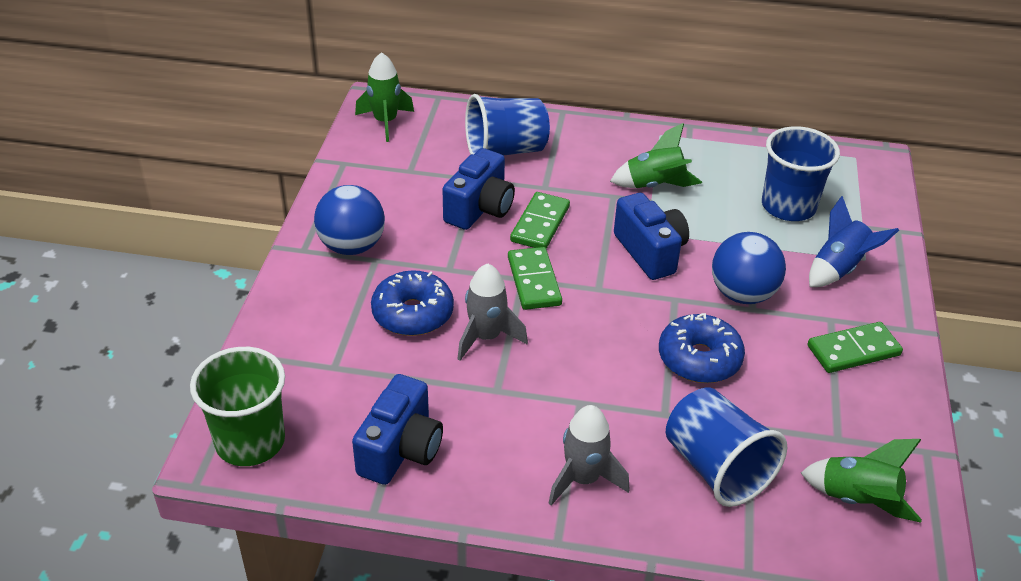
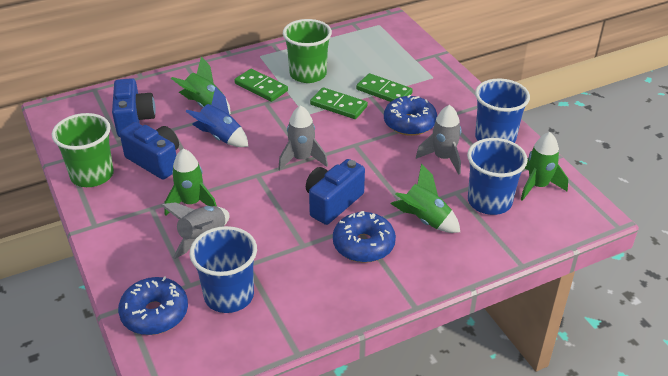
blue ball: 2 -> 0
blue donut: 2 -> 3
green cup: 1 -> 2
green rocket: 3 -> 4
grey rocket: 2 -> 3

